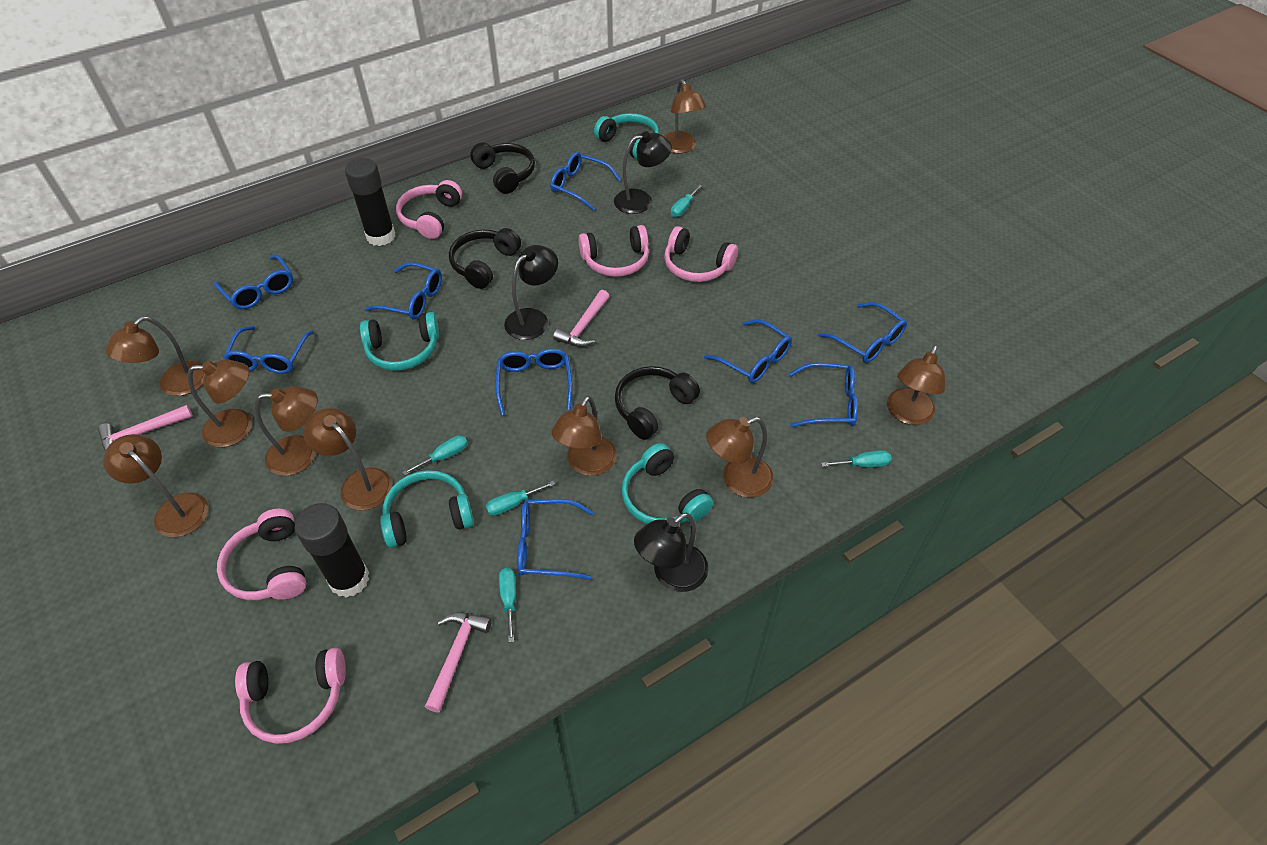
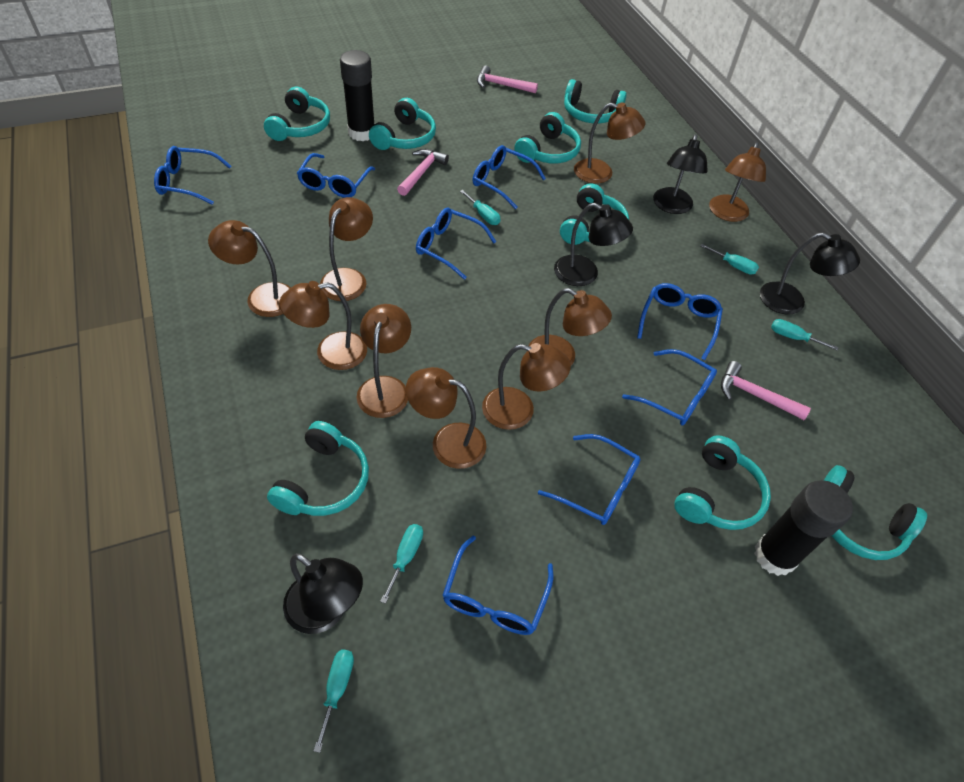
black headphones: 3 -> 0
black lamp: 3 -> 4
blue glasses: 9 -> 8
pink headphones: 5 -> 0
turquoise headphones: 4 -> 8

